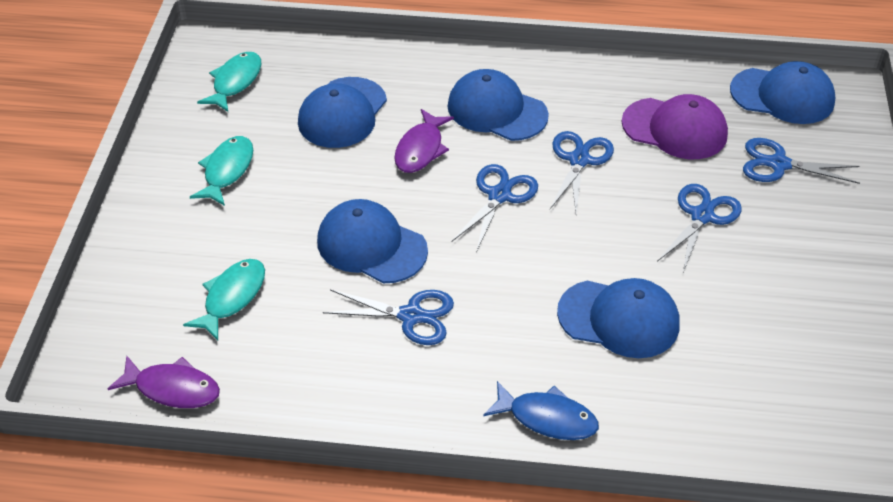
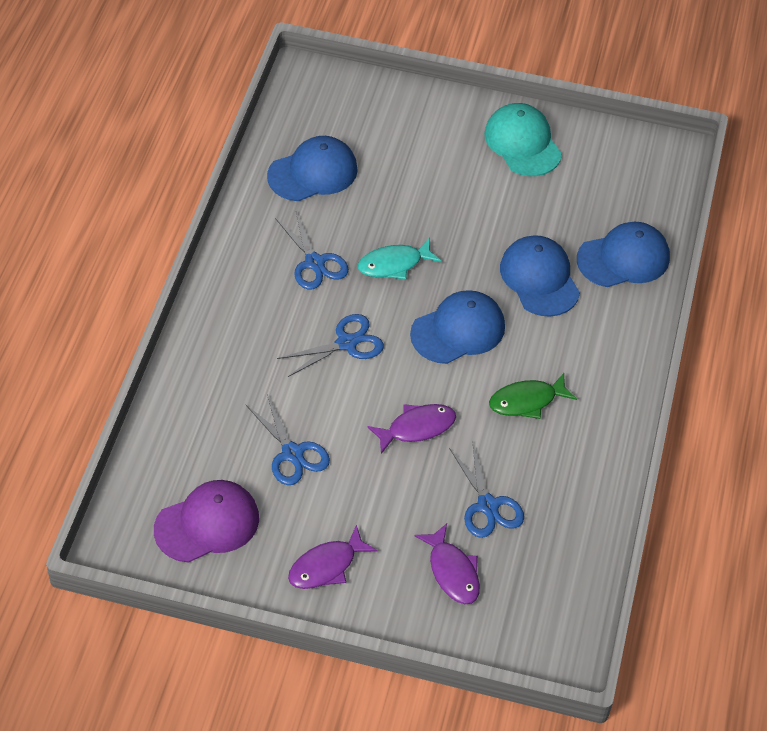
blue cap: 5 -> 4
blue fish: 1 -> 0
blue scissors: 5 -> 4
green fish: 0 -> 1
purple fish: 2 -> 3
turquoise cap: 0 -> 1
turquoise fish: 3 -> 1

